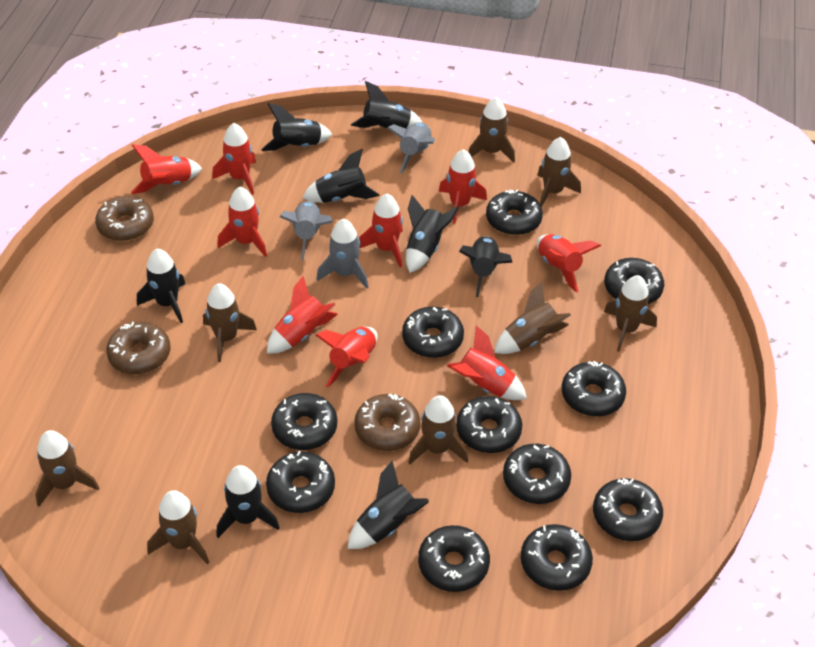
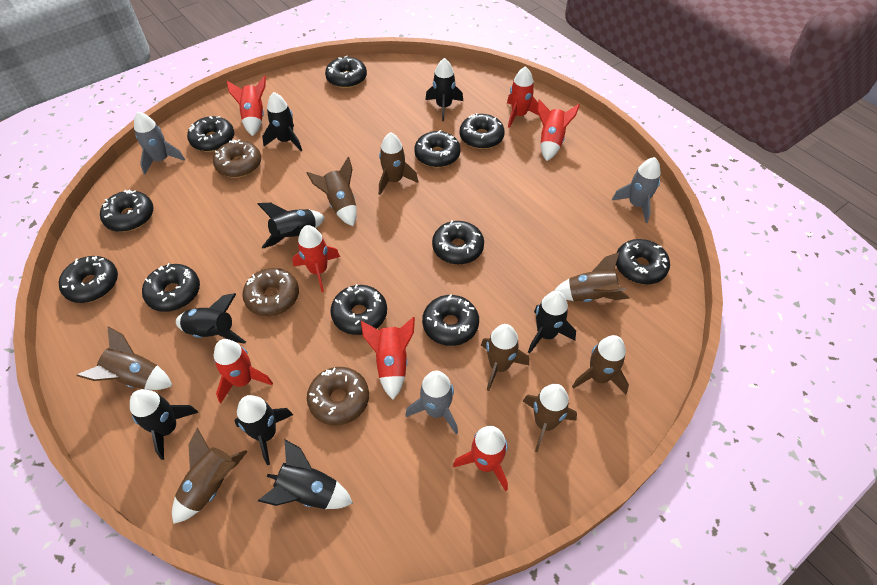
red rocket: 9 -> 7

